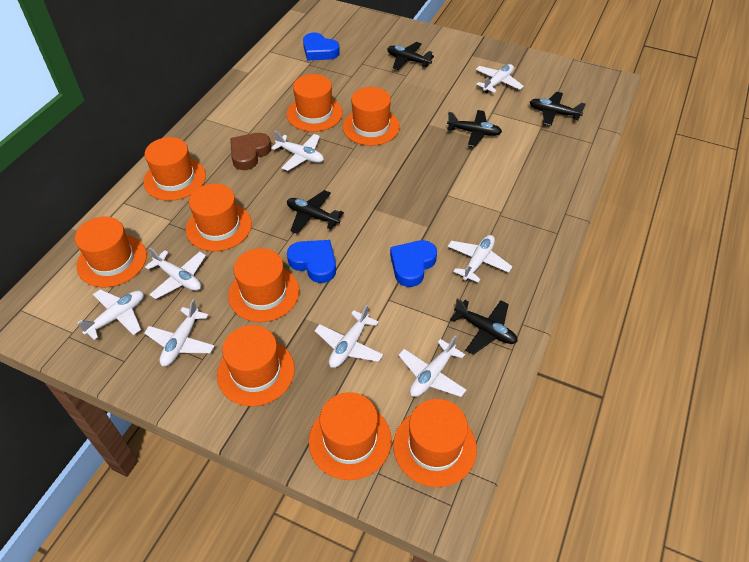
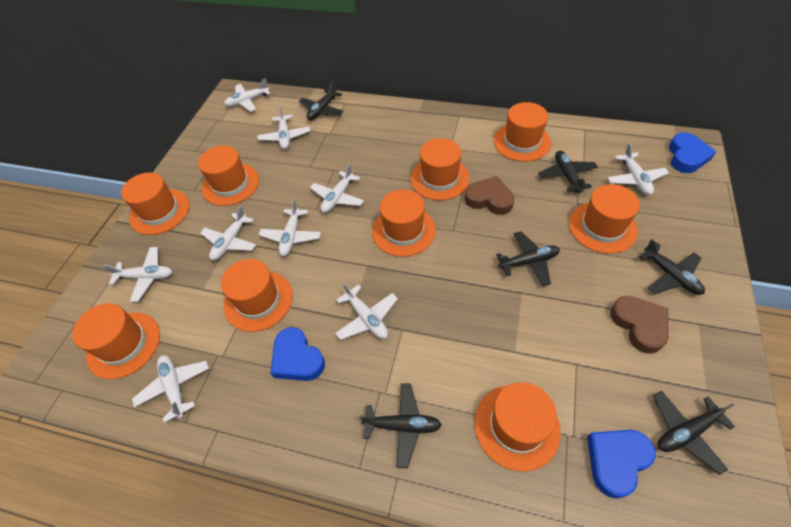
black plane: 5 -> 6
brown heart: 1 -> 2
white plane: 8 -> 9

